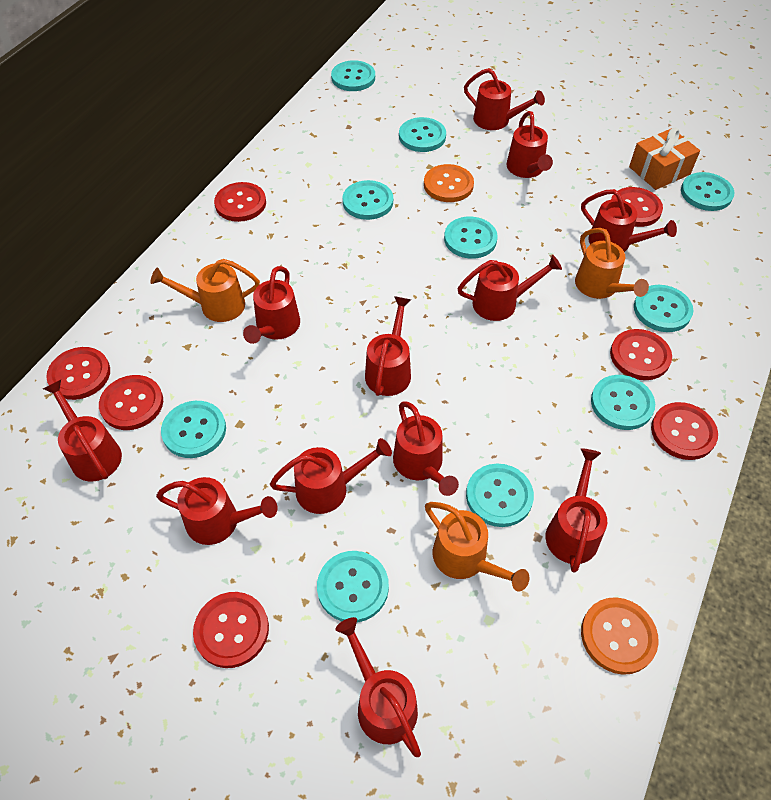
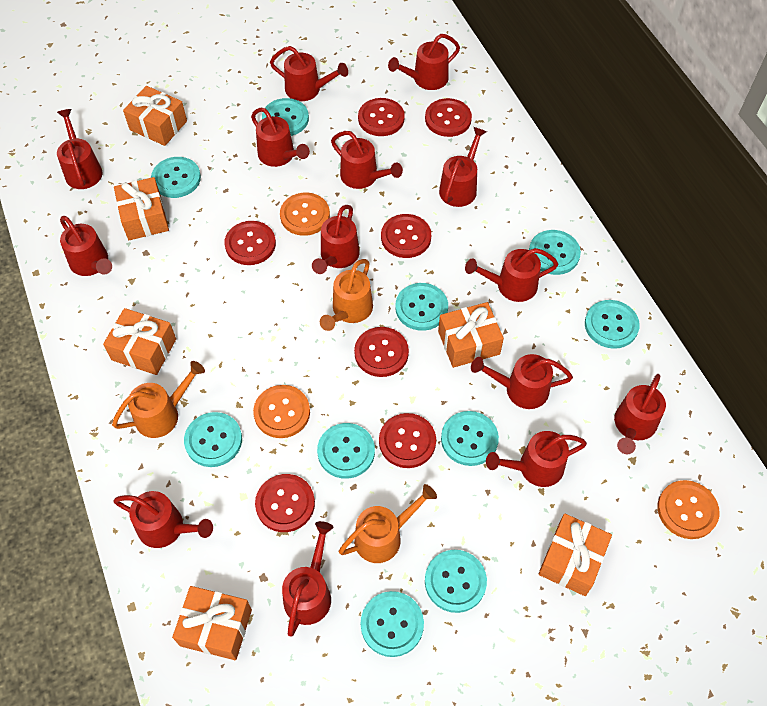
orange button: 2 -> 3
orange gift: 1 -> 6
red watering can: 12 -> 14

